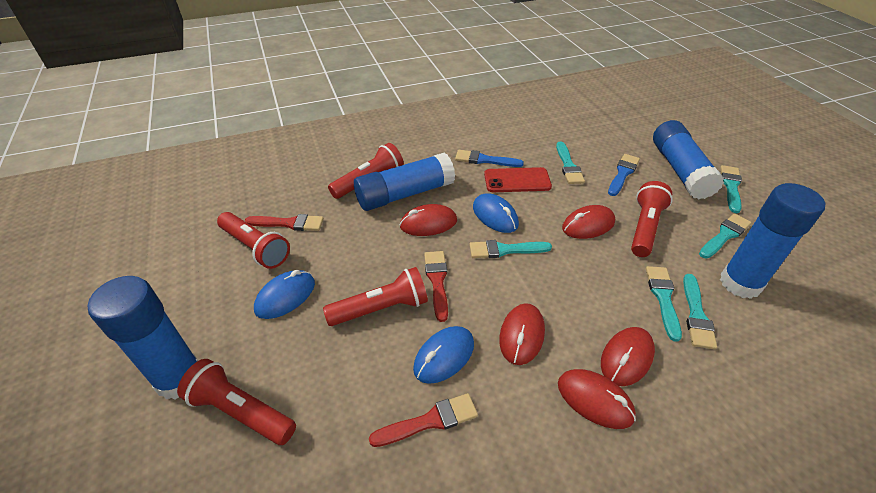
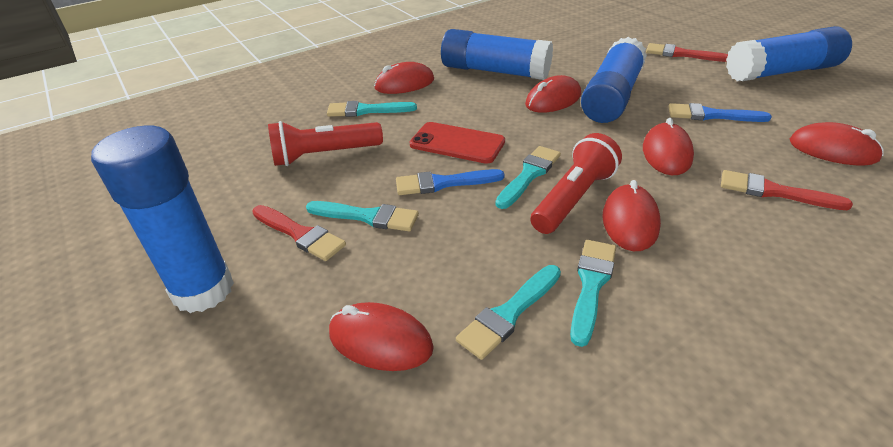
blue mouse: 3 -> 0
red flashlight: 5 -> 2
red mouse: 5 -> 6
turquoise brush: 6 -> 5

